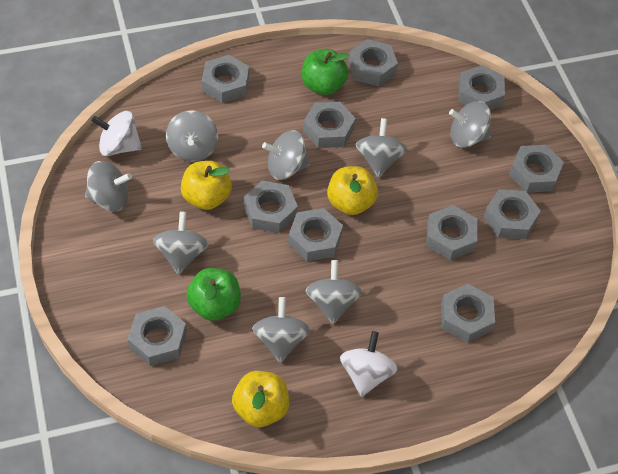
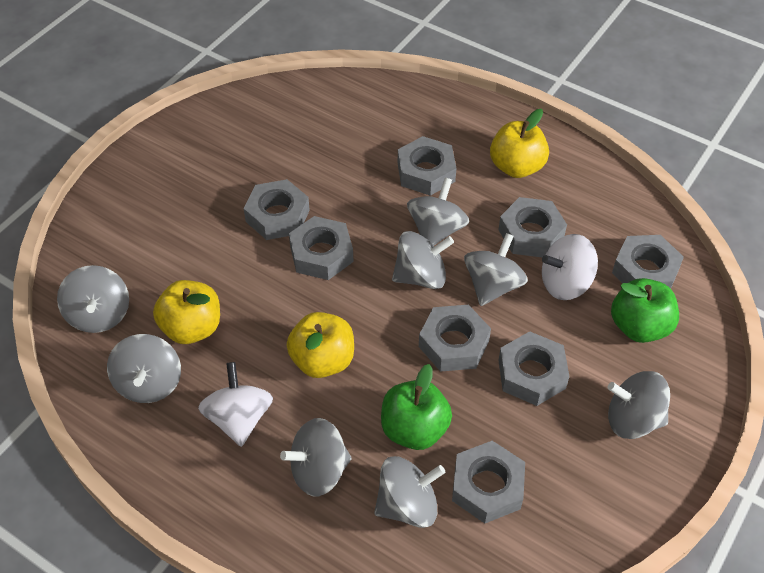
grey nut: 11 -> 8

